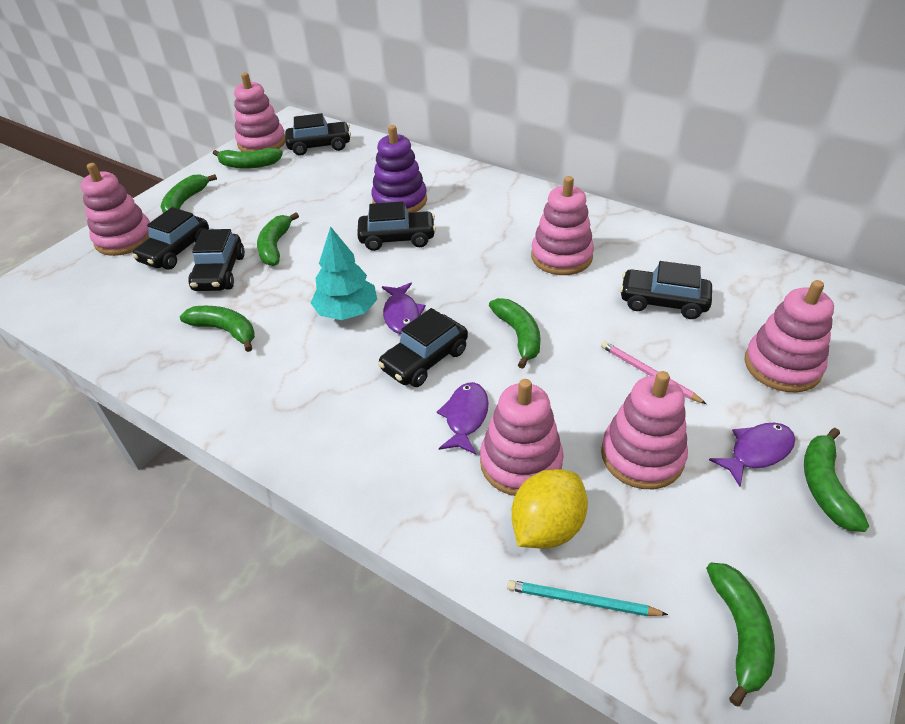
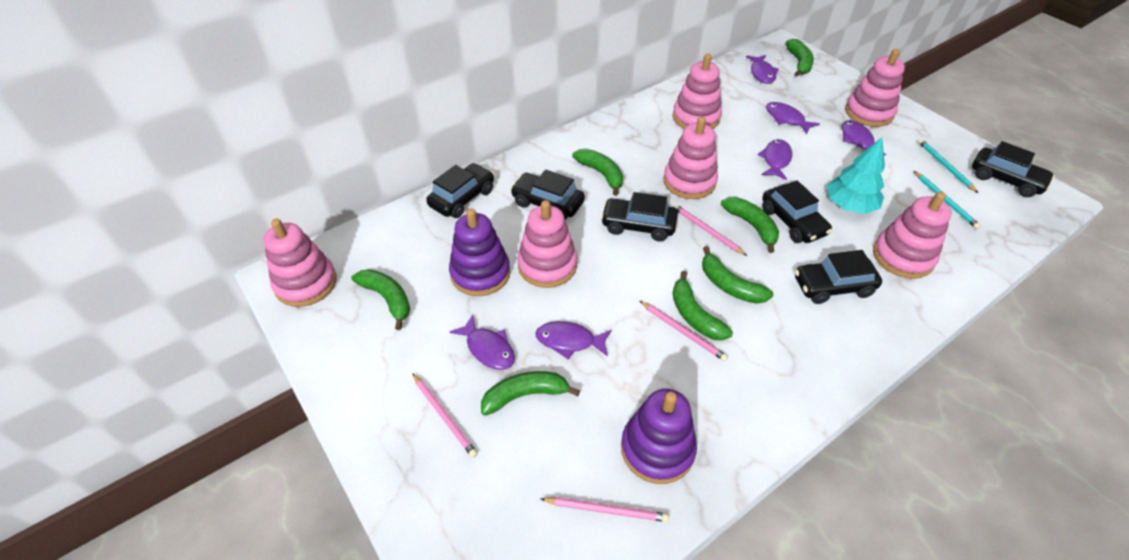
pink pencil: 1 -> 4
purple fish: 3 -> 6
purple stacking toy: 1 -> 2
turquoise pencil: 1 -> 2
yellow lemon: 1 -> 0

